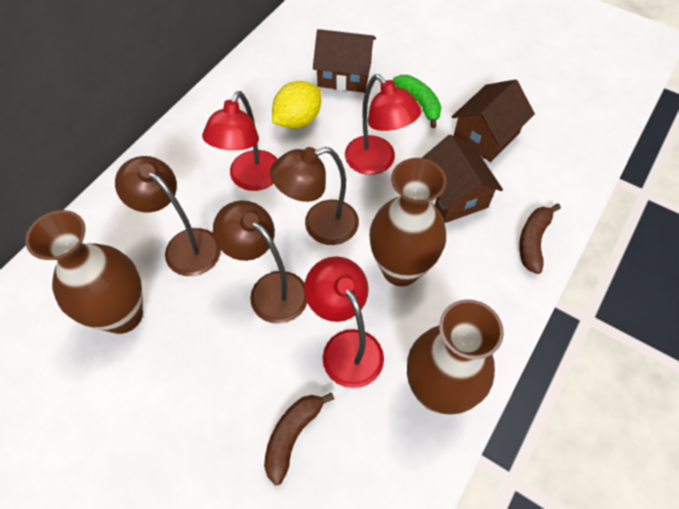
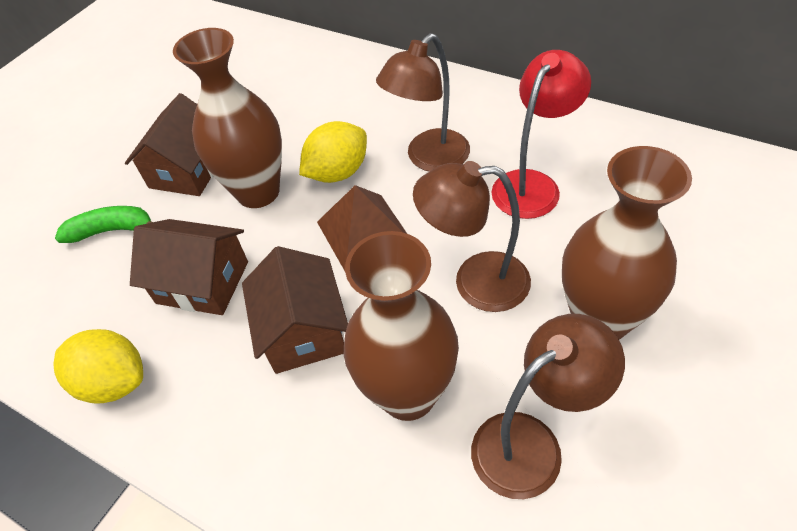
brown banana: 2 -> 0
brown pyramid: 0 -> 1
red lamp: 3 -> 1
yellow lemon: 1 -> 2

